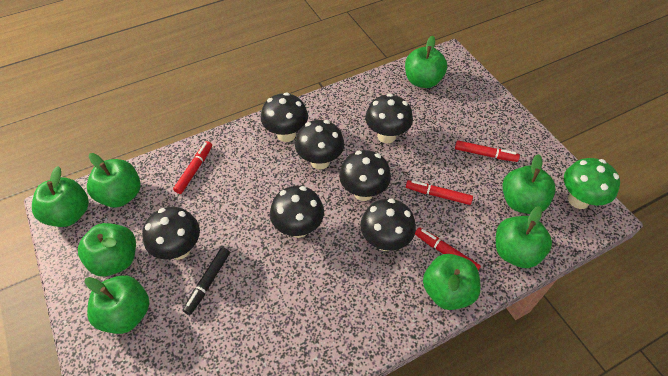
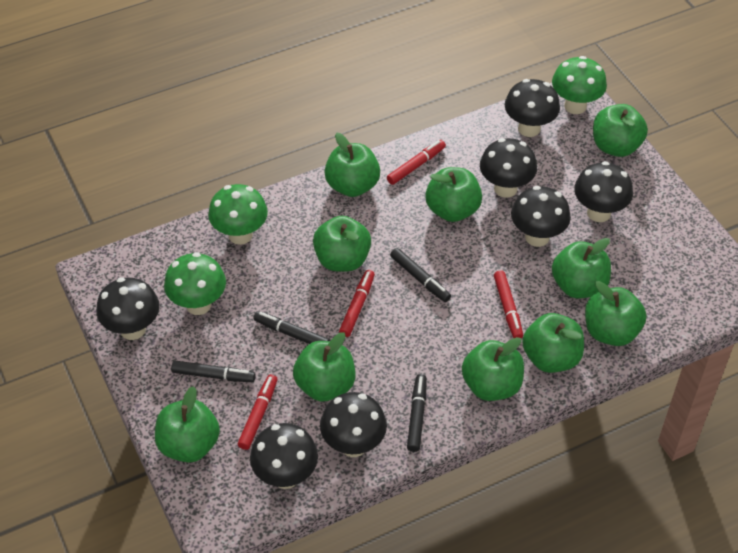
black marker: 1 -> 4
green apple: 8 -> 10
green mushroom: 1 -> 3

